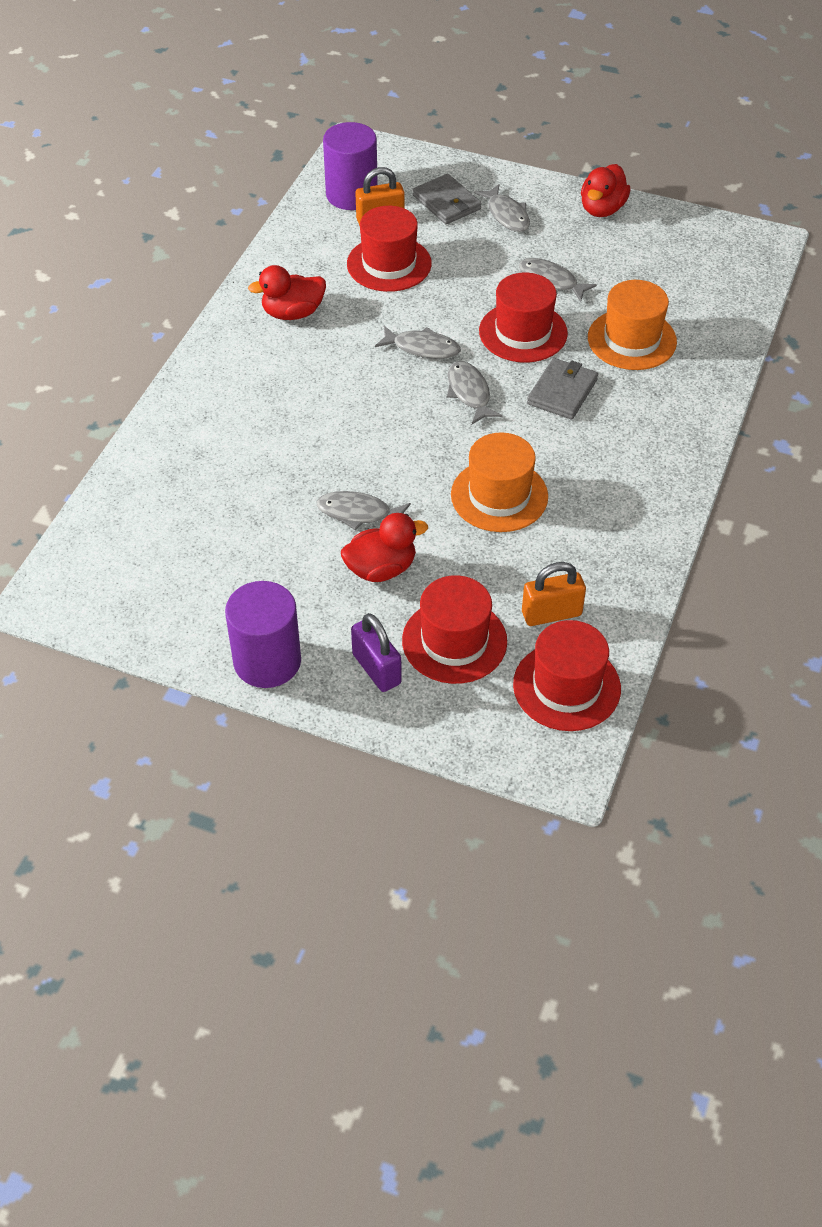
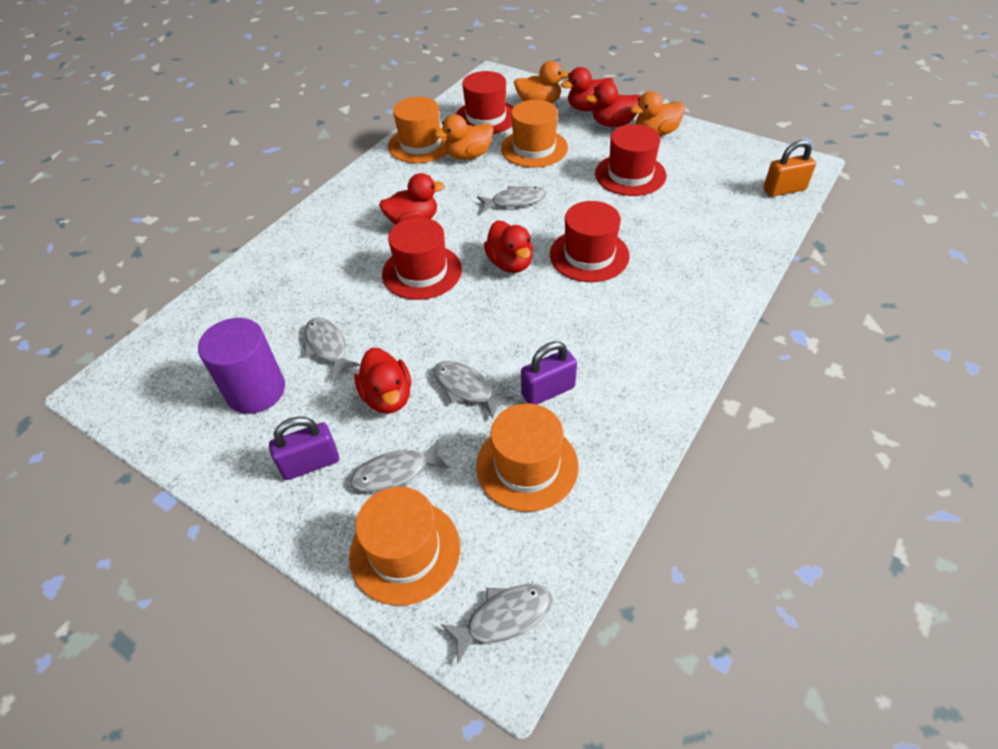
grey wallet: 2 -> 0
orange duck: 0 -> 3
orange hat: 2 -> 4
orange padlock: 2 -> 1
purple cylinder: 2 -> 1
purple padlock: 1 -> 2
red duck: 3 -> 5

